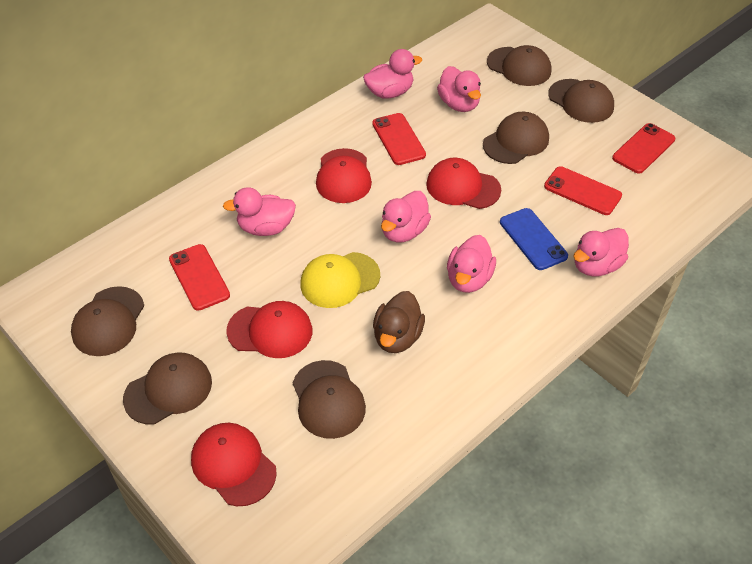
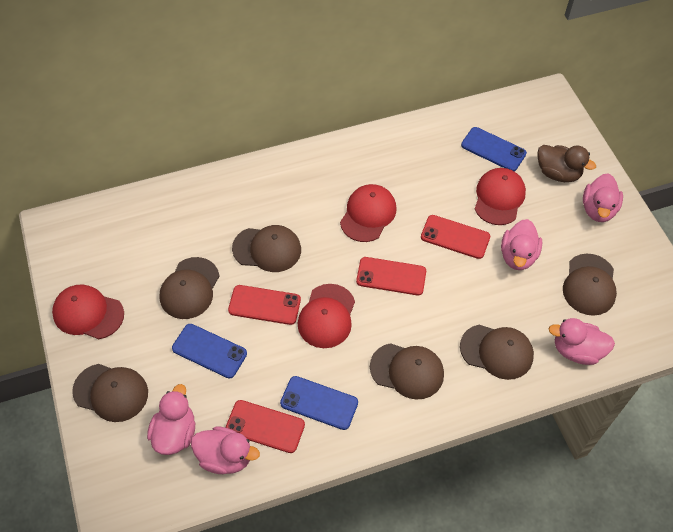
blue phone: 1 -> 3
pink duck: 6 -> 5
yellow cap: 1 -> 0

